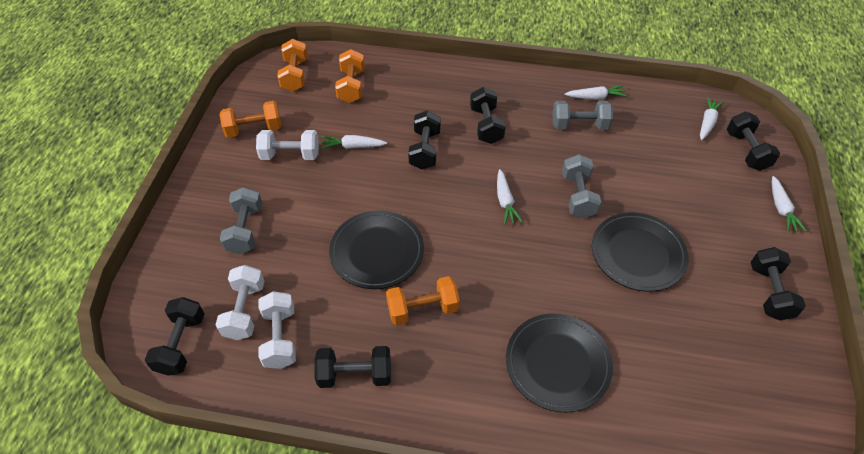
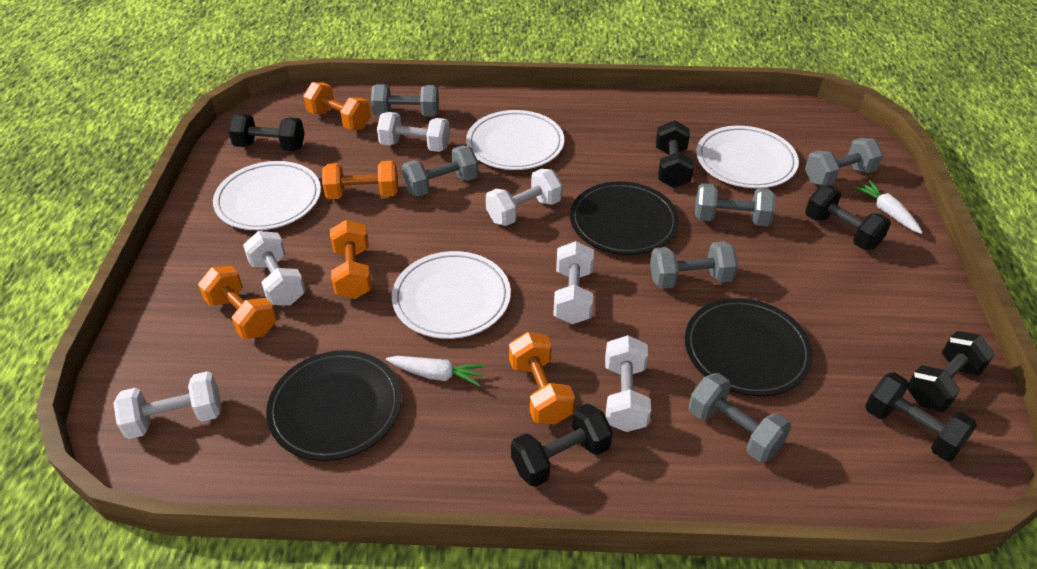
grey dumbbell: 3 -> 6
orange dumbbell: 4 -> 5
white carrot: 5 -> 2
white dumbbell: 3 -> 6
white plate: 0 -> 4

